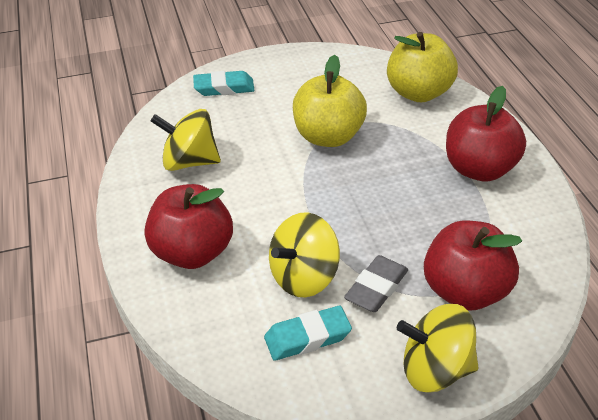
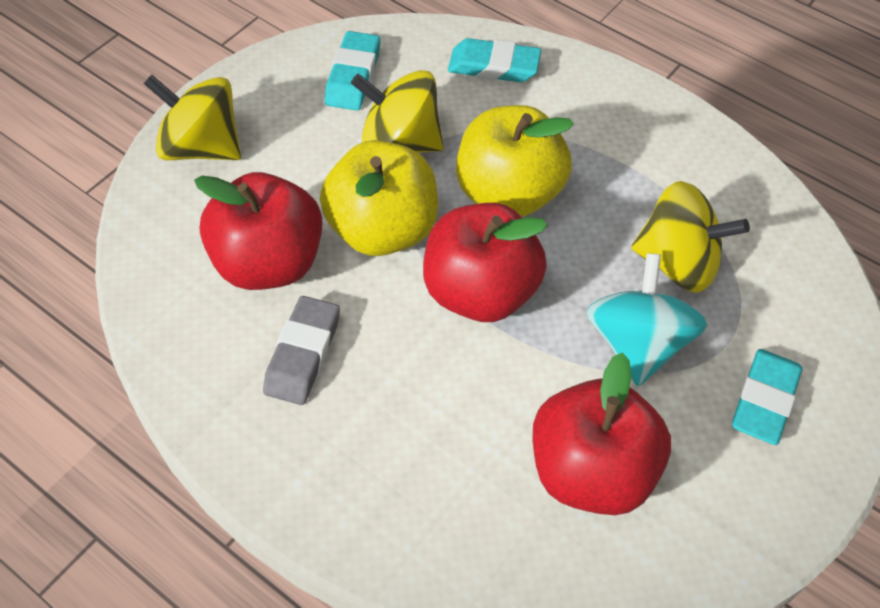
turquoise eraser: 2 -> 3
turquoise spinning top: 0 -> 1

